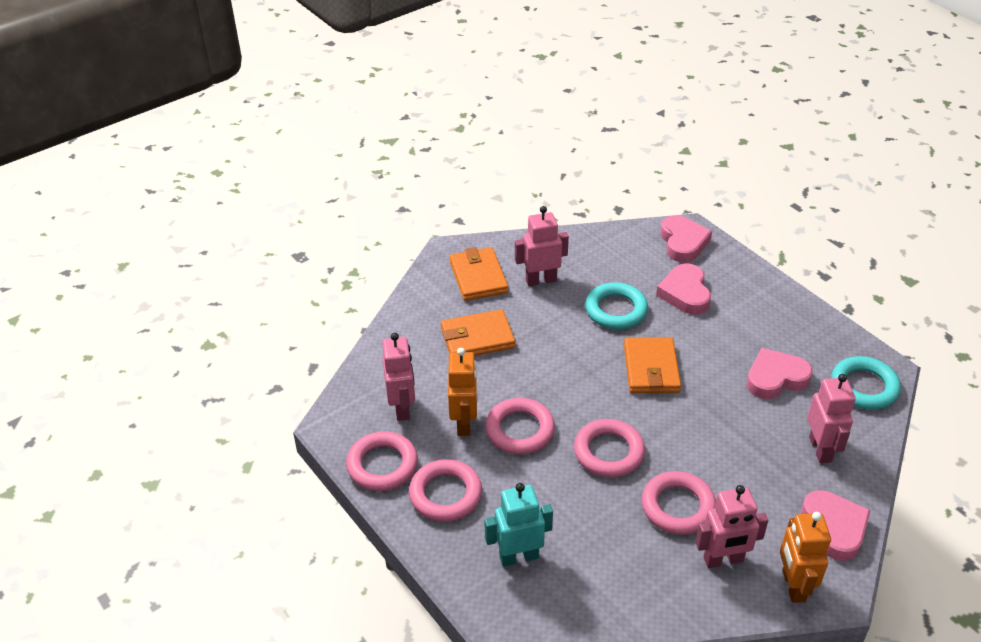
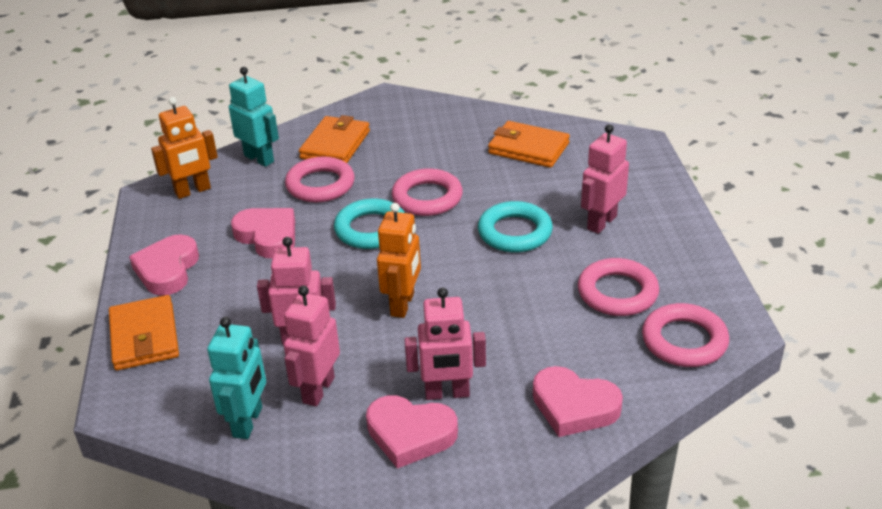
pink ring: 5 -> 4
turquoise robot: 1 -> 2

